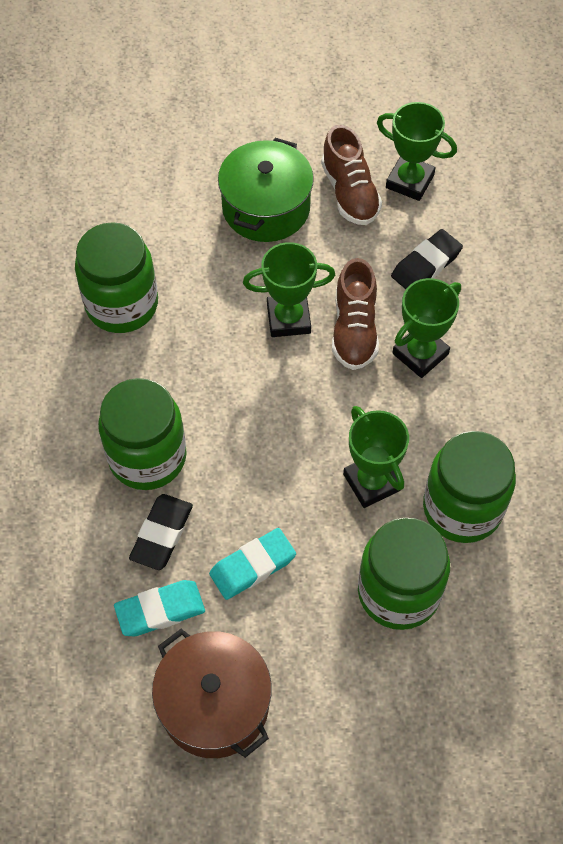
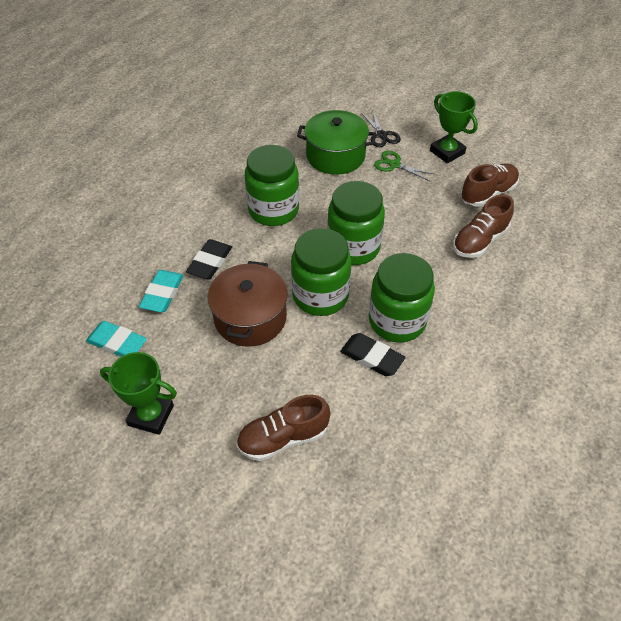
black scissors: 0 -> 1
brown shoe: 2 -> 3
green scissors: 0 -> 1
green trophy: 4 -> 2

